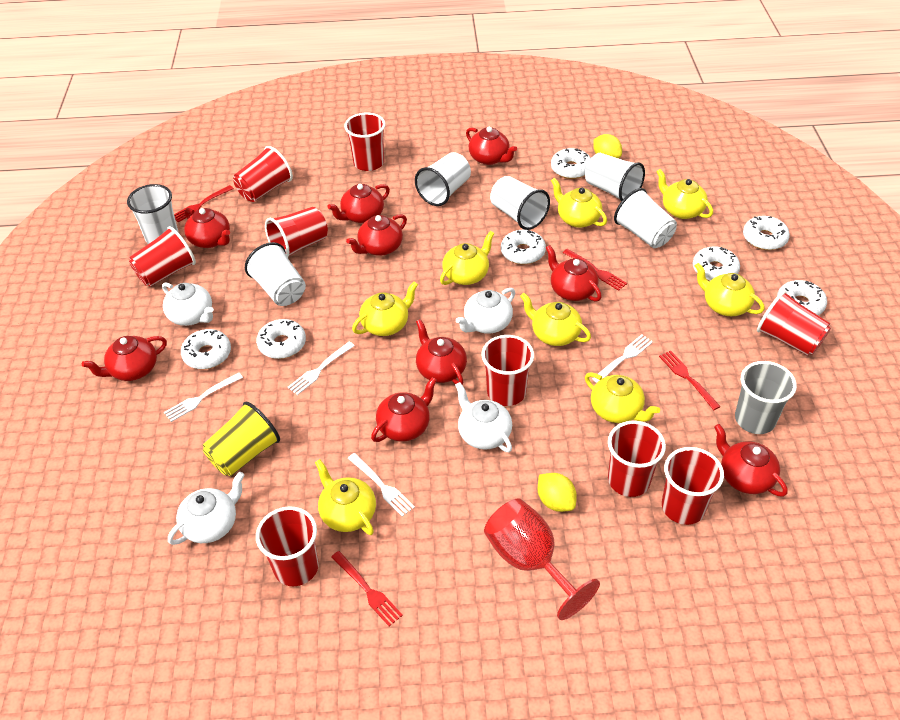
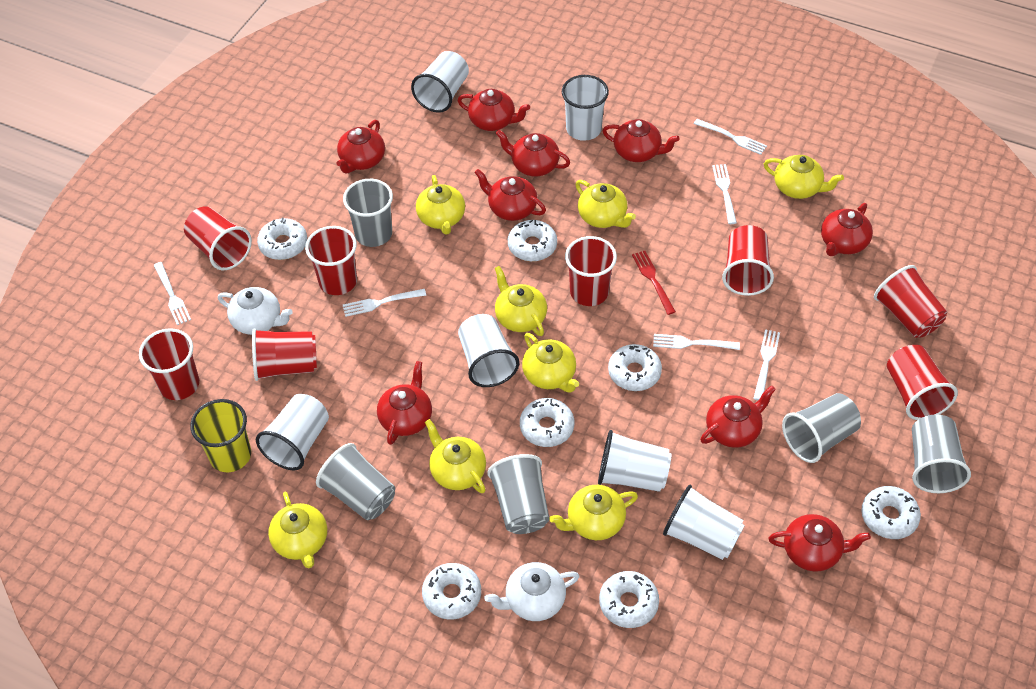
grey cup: 1 -> 5
red cup: 9 -> 8
red fork: 4 -> 1
red goblet: 1 -> 0
white fork: 4 -> 6
white teapot: 4 -> 2
yellow lemon: 2 -> 0

